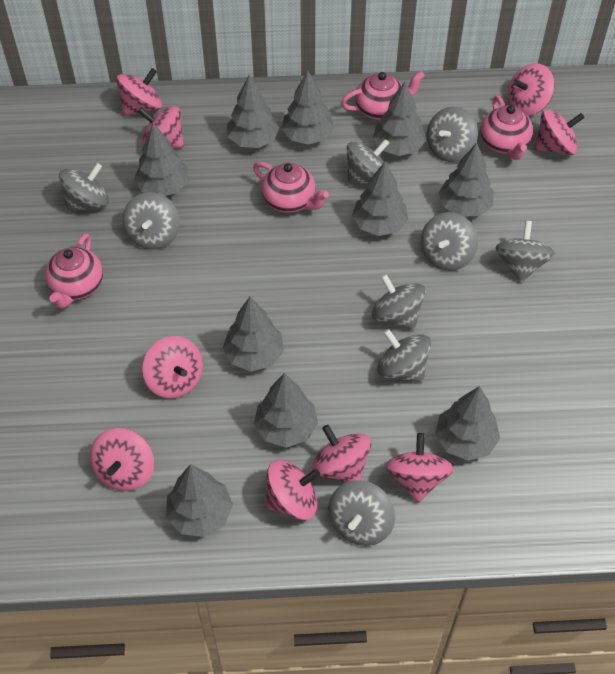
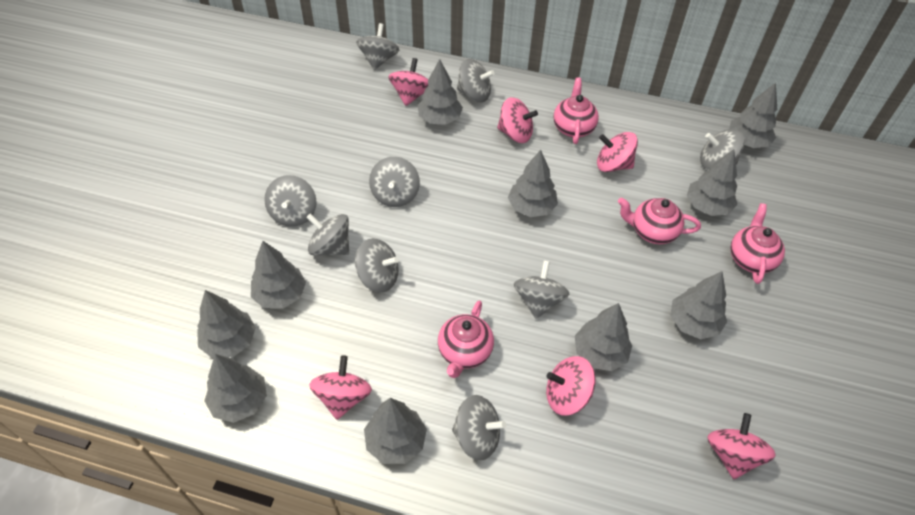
pink spinning top: 9 -> 6

